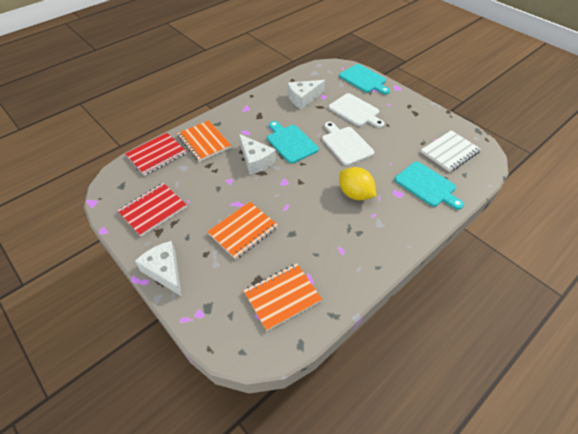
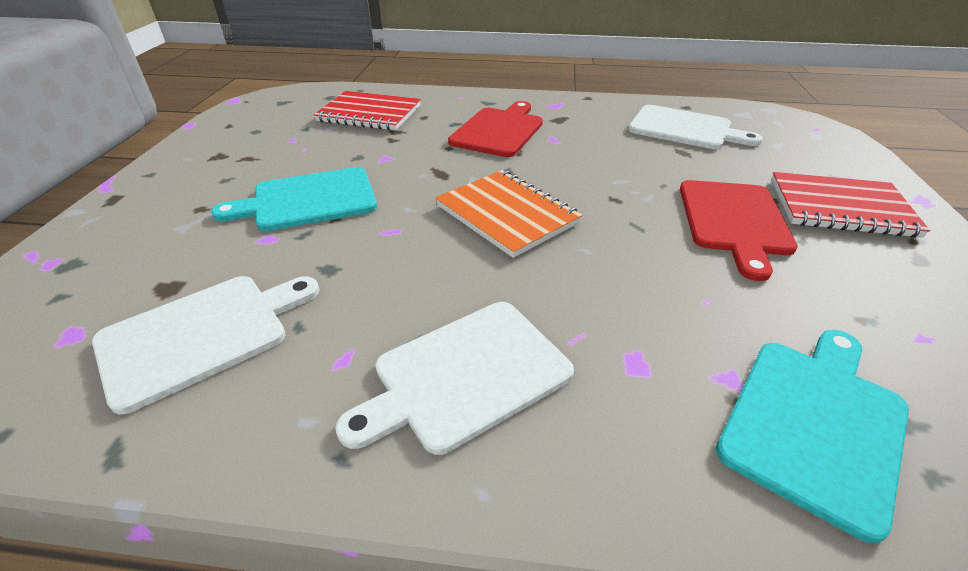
orange notebook: 3 -> 1
red cutting board: 0 -> 2
turquoise cutting board: 3 -> 2
white cheese: 3 -> 0
white cutting board: 2 -> 3
white notebook: 1 -> 0
yellow lemon: 1 -> 0

